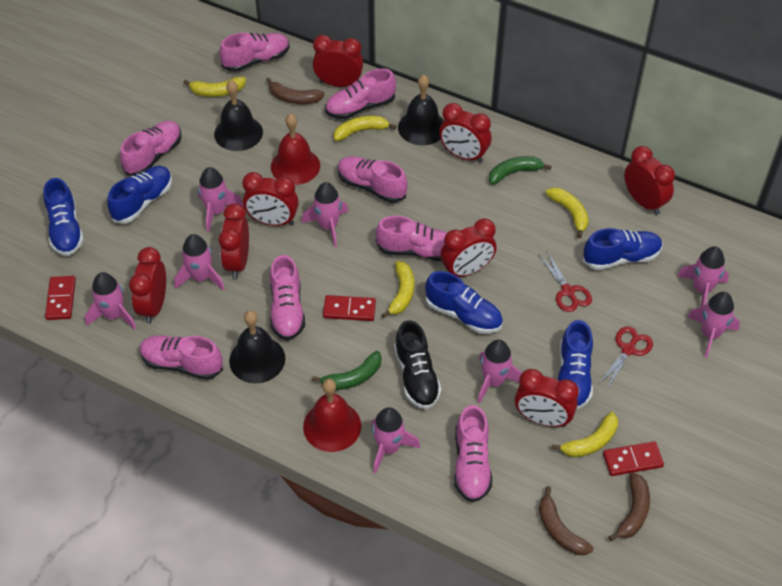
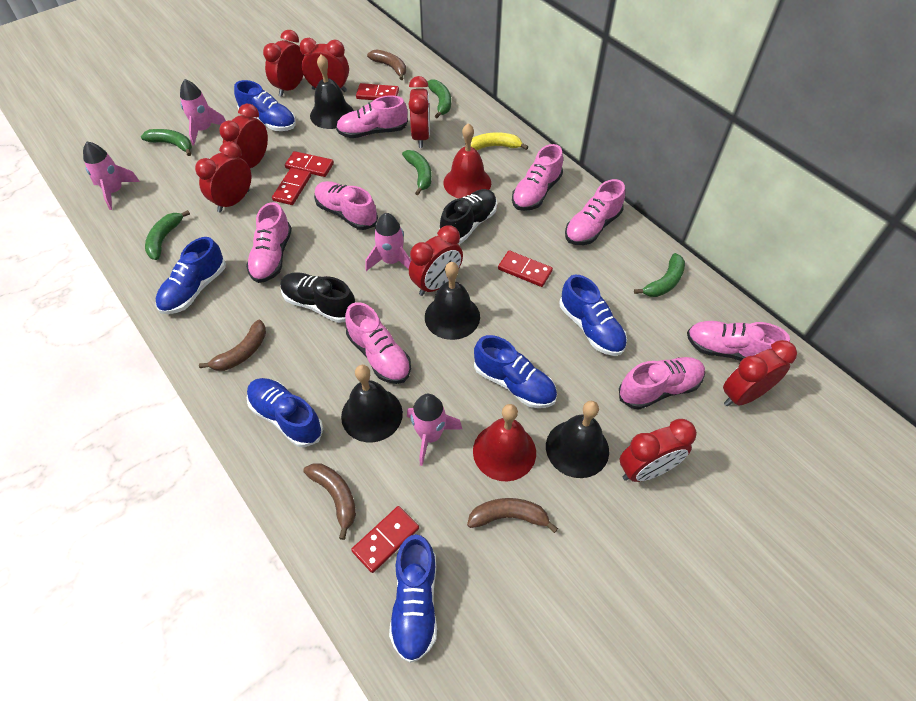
black bell: 3 -> 4
black shoe: 1 -> 2
blue shoe: 5 -> 6
brown banana: 3 -> 4
green banana: 2 -> 5
pink rocket: 8 -> 4
red domino: 3 -> 5
red scissors: 2 -> 0
yellow banana: 5 -> 1

